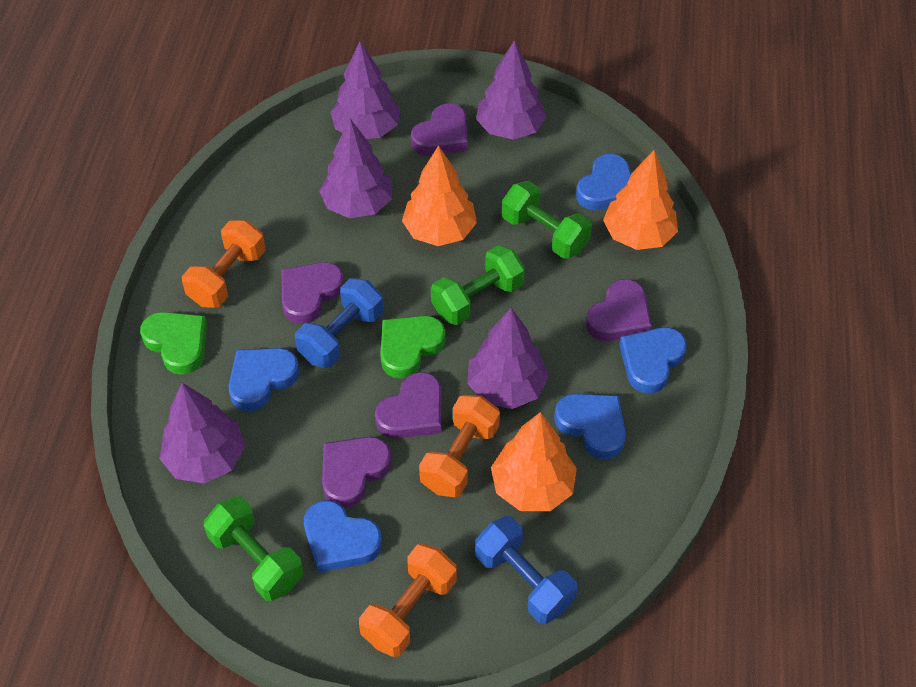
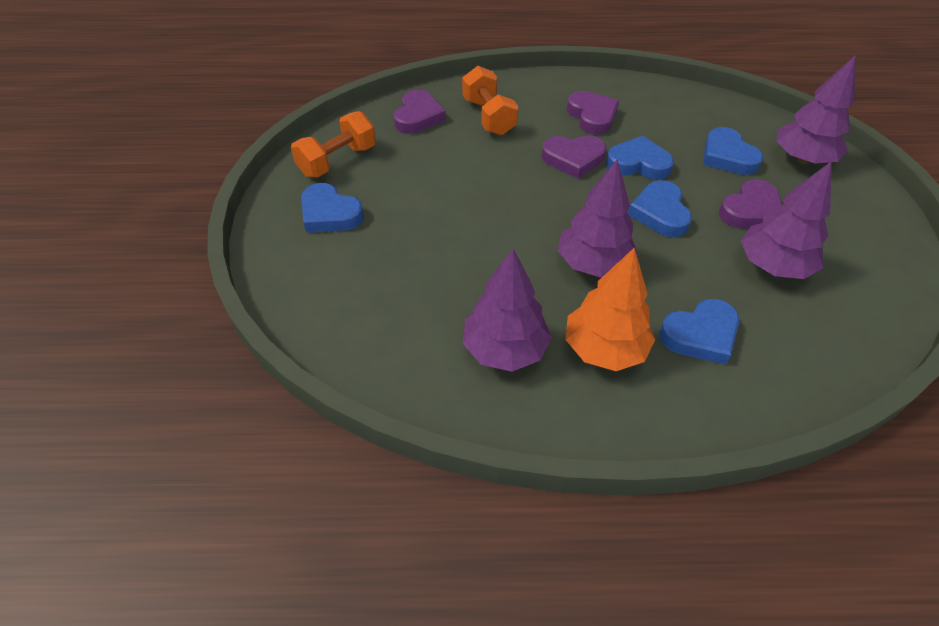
blue dumbbell: 2 -> 0
green dumbbell: 3 -> 0
green heart: 2 -> 0
orange dumbbell: 3 -> 2
orange tree: 3 -> 1
purple heart: 5 -> 4
purple tree: 5 -> 4

